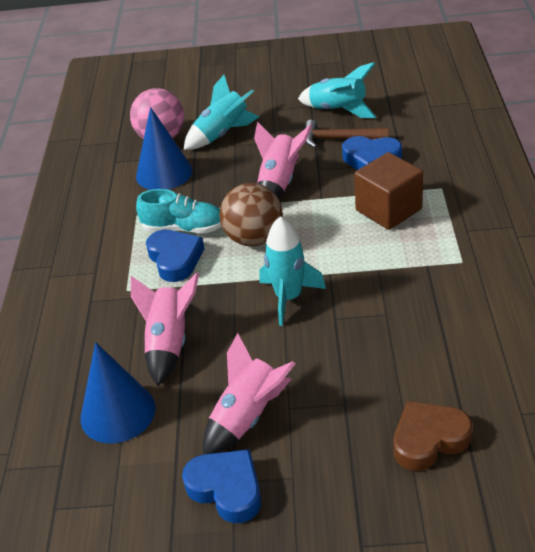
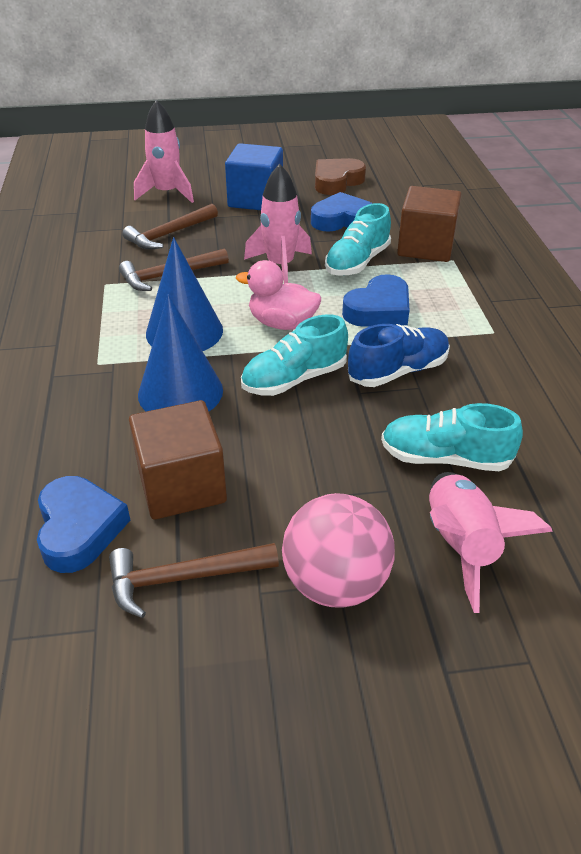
blue cube: 0 -> 1
blue shoe: 0 -> 1
brown ball: 1 -> 0
brown cube: 1 -> 2
brown hammer: 1 -> 3
pink duck: 0 -> 1
turquoise rocket: 3 -> 0
turquoise shoe: 1 -> 3

